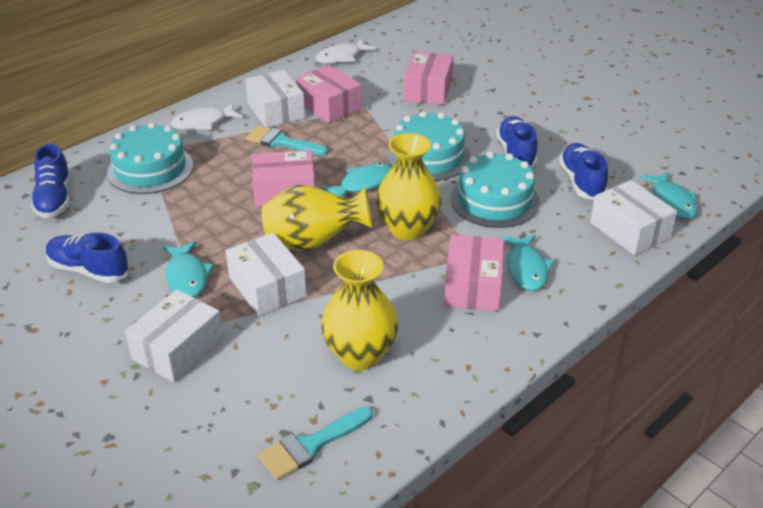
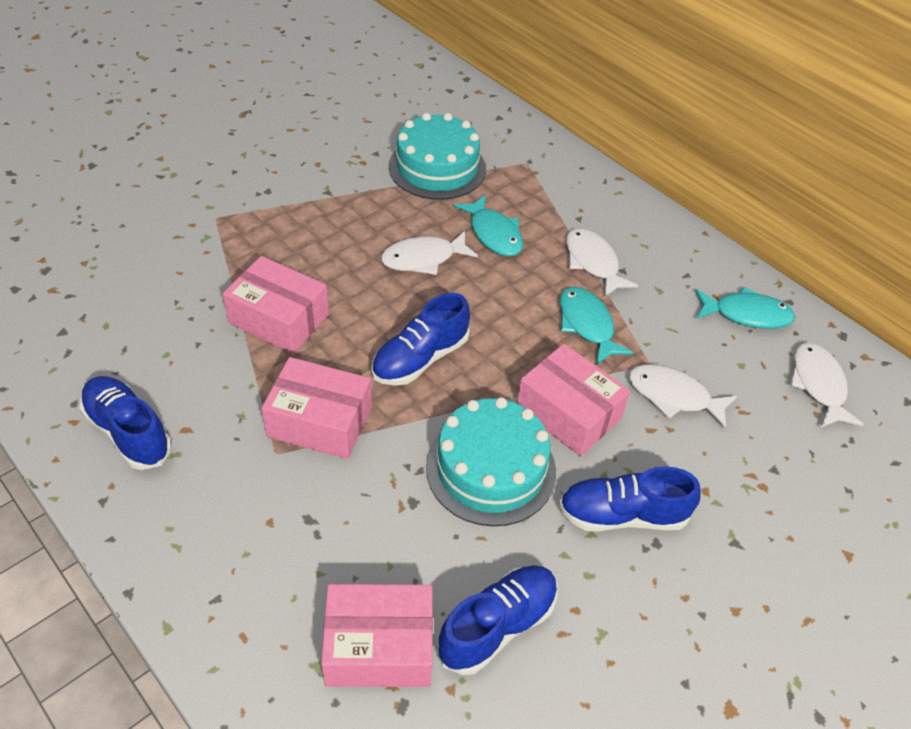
turquoise brush: 2 -> 0
turquoise cake: 3 -> 2
turquoise fish: 4 -> 3
white box: 4 -> 0
white fish: 2 -> 4
yellow vase: 3 -> 0

